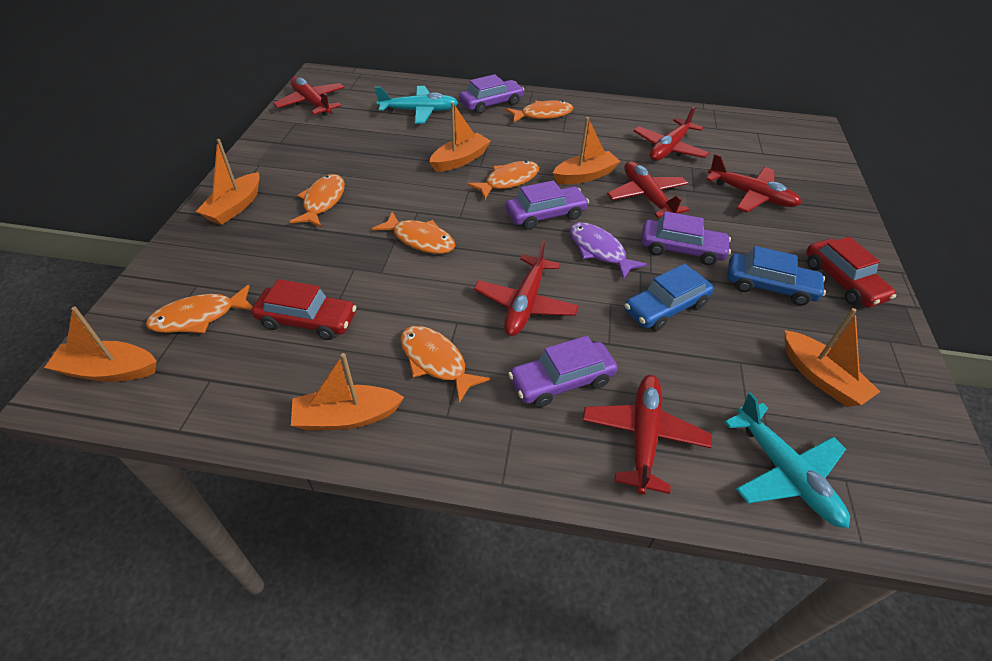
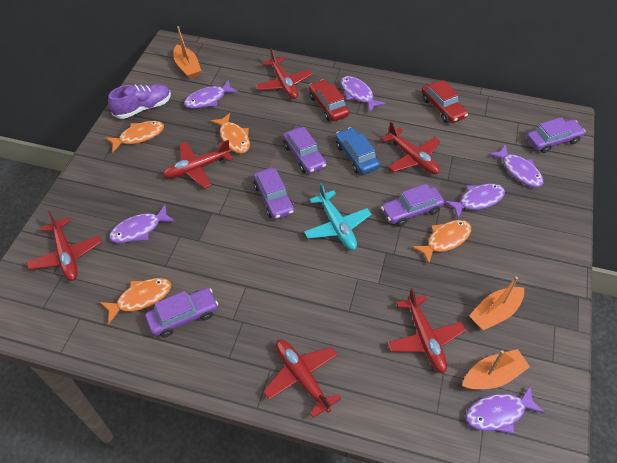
blue car: 2 -> 1
orange boat: 6 -> 3
orange fish: 6 -> 4
purple car: 4 -> 5
purple fish: 1 -> 6
purple shoe: 0 -> 1
turquoise plane: 2 -> 1

